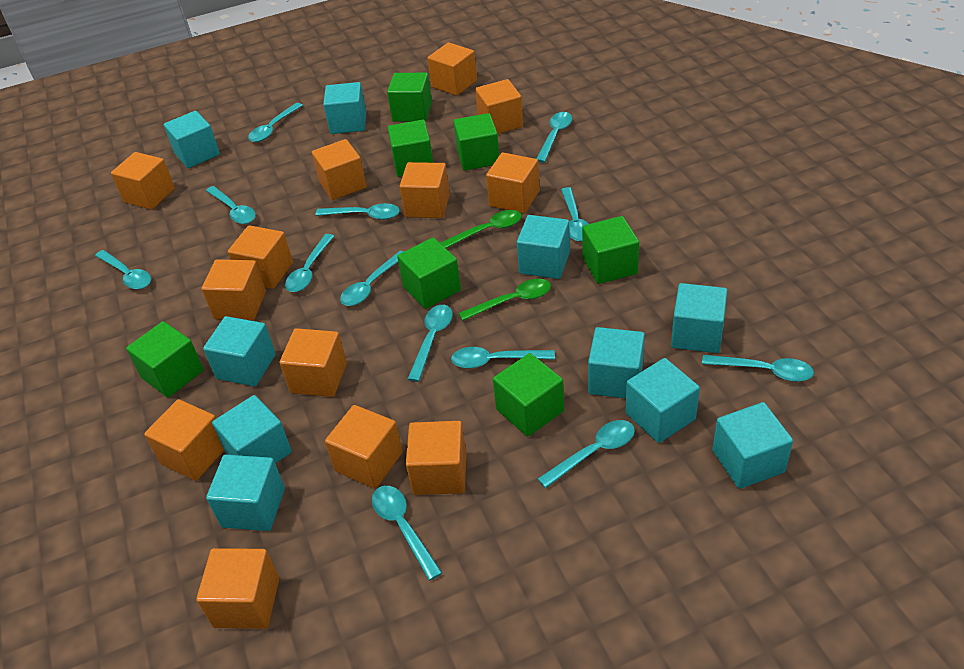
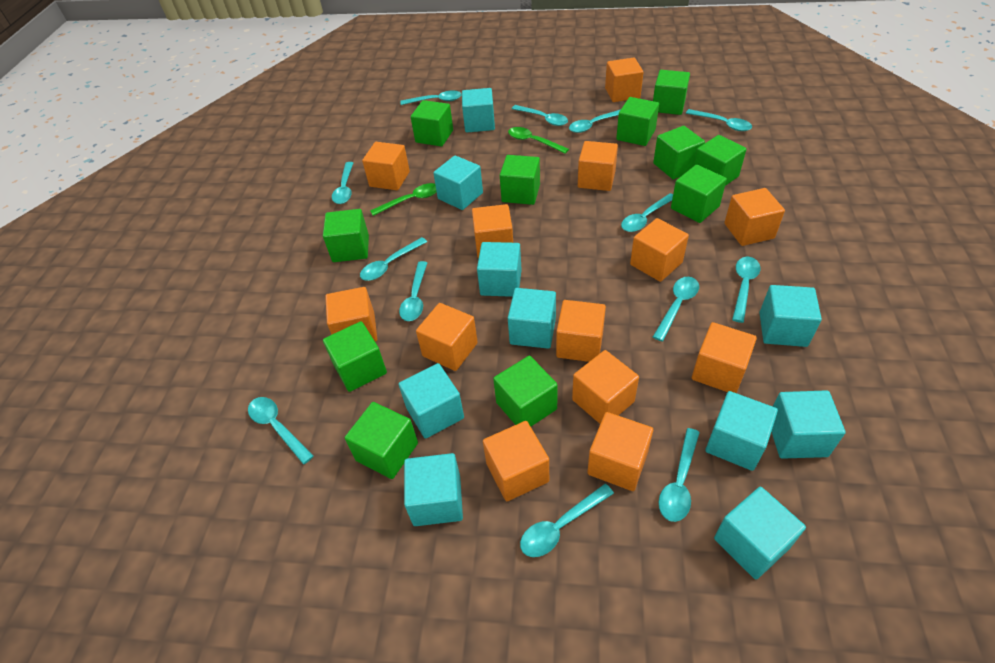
green cube: 7 -> 11

